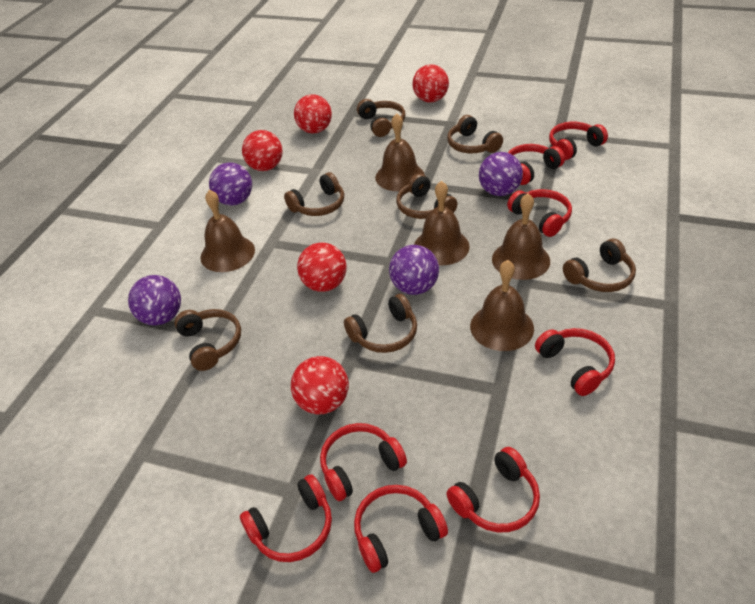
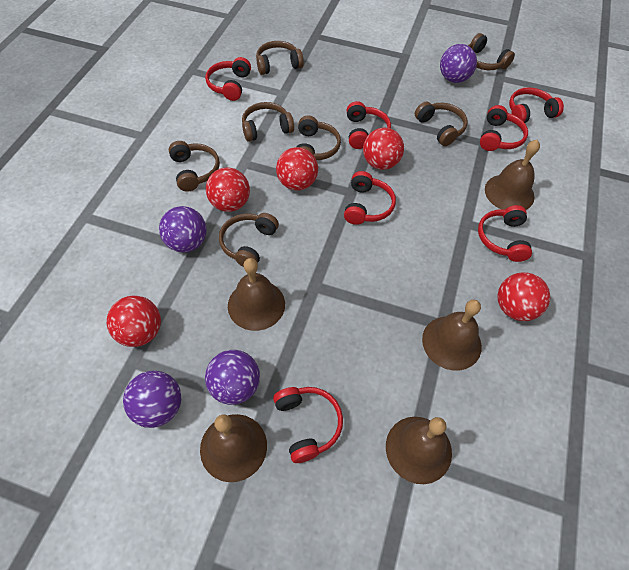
red headphones: 8 -> 7

